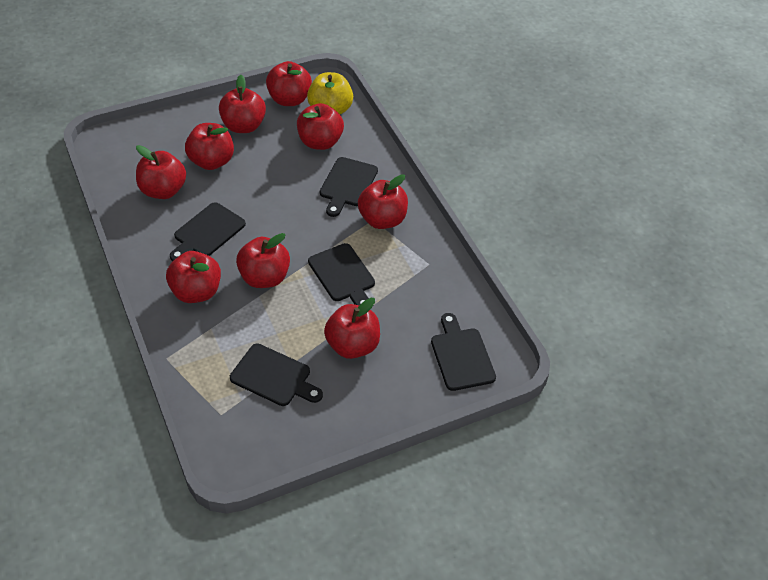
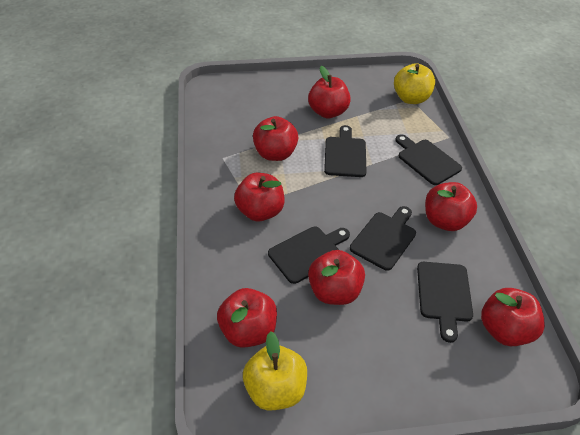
red apple: 9 -> 7
yellow apple: 1 -> 2

